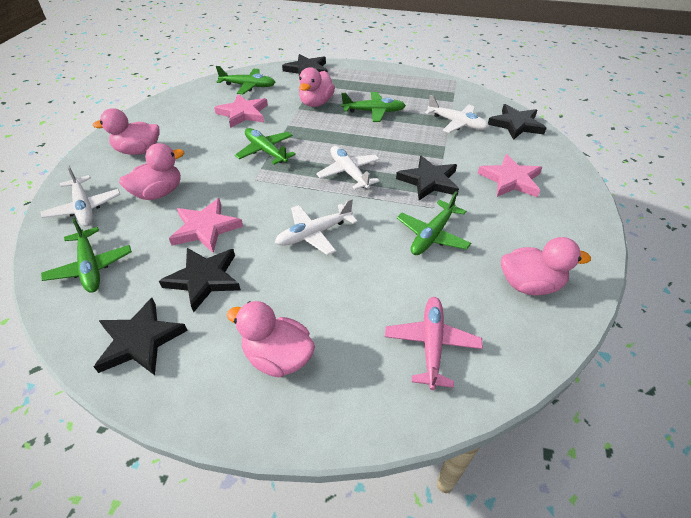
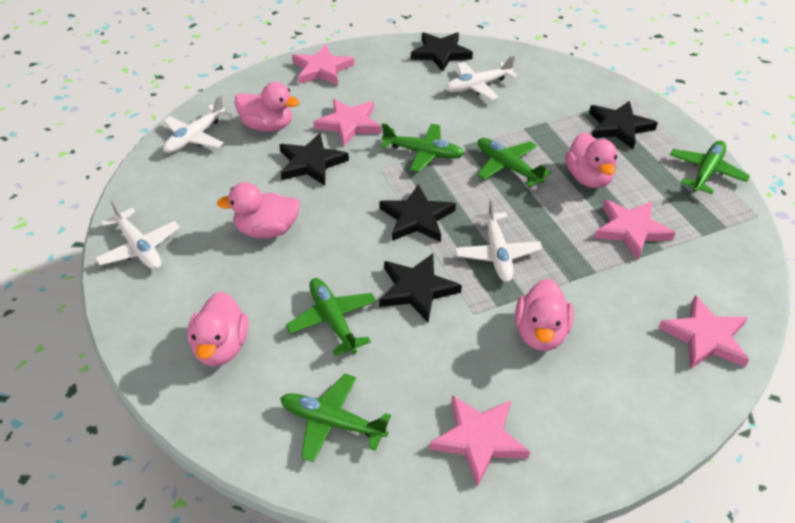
pink plane: 1 -> 0
pink star: 3 -> 5

